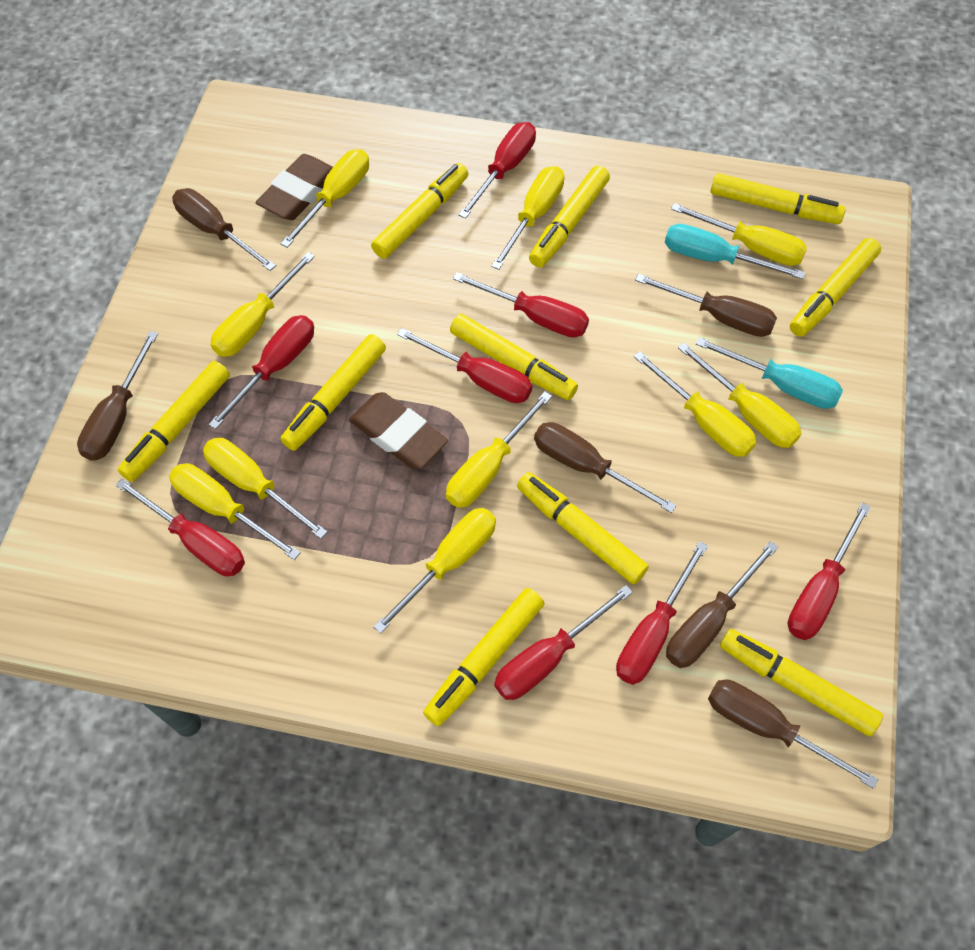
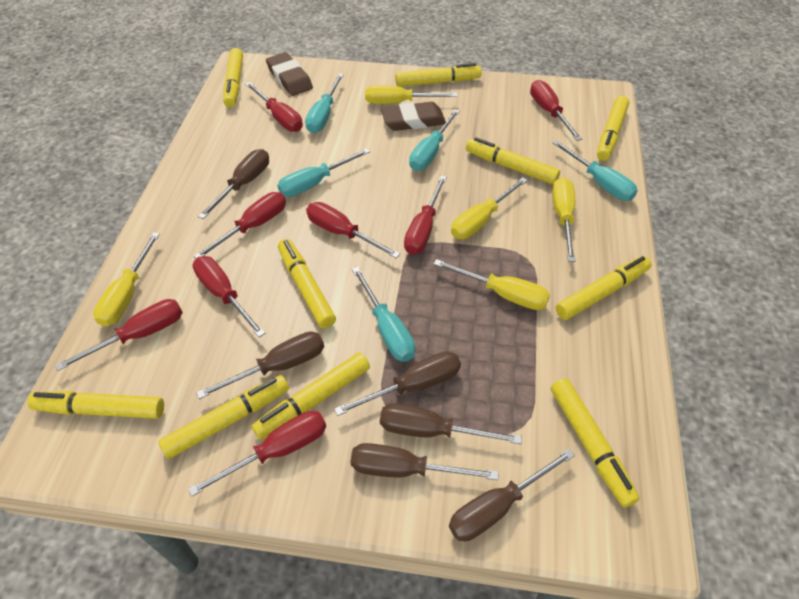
turquoise screwdriver: 2 -> 5
yellow screwdriver: 10 -> 5

